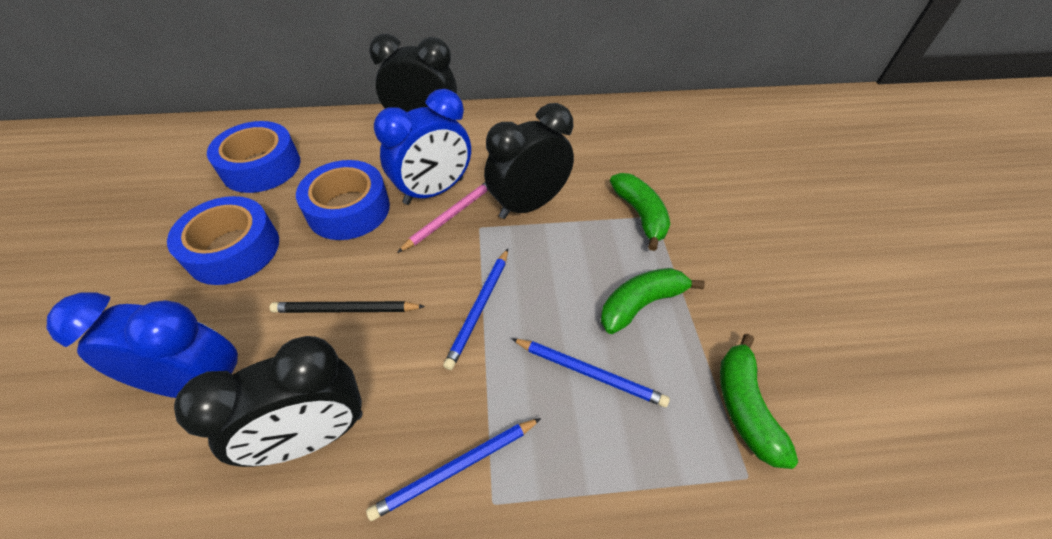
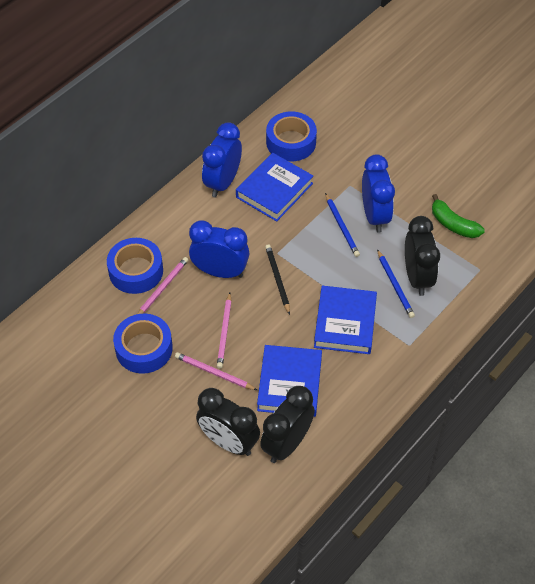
blue book: 0 -> 3
blue clock: 2 -> 3
blue pencil: 3 -> 2
green banana: 3 -> 1
pink pencil: 1 -> 3

